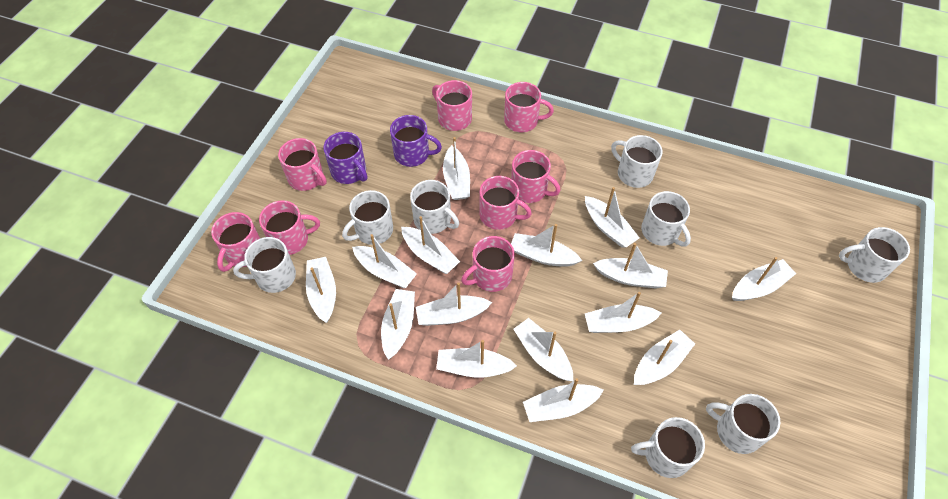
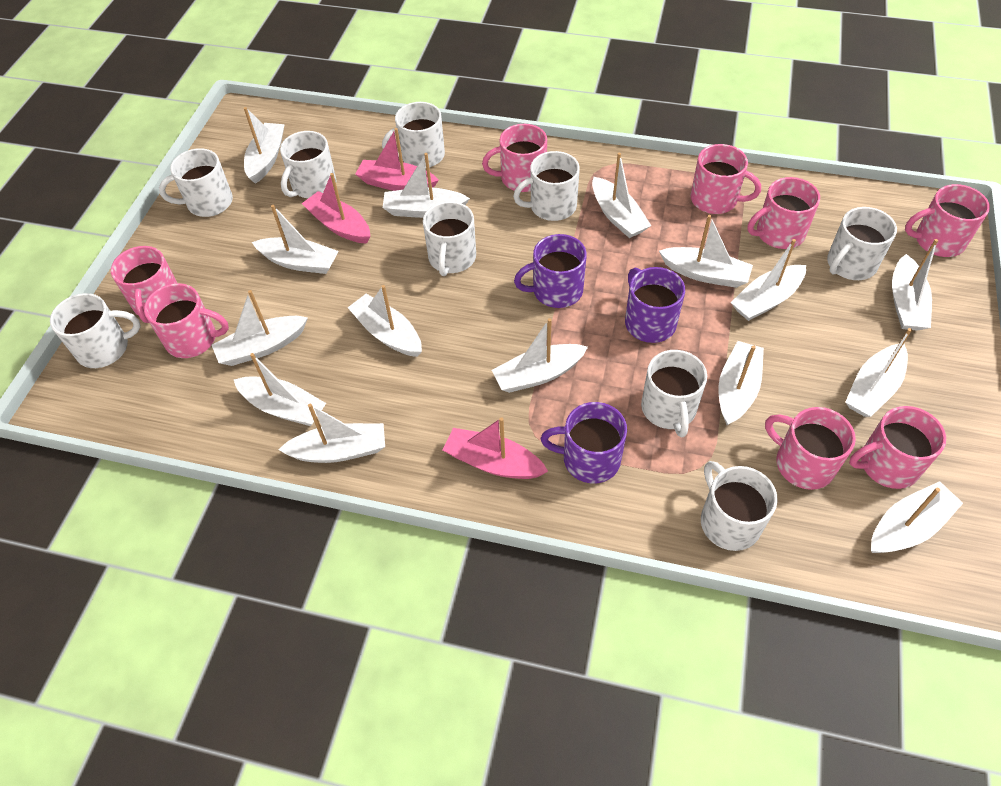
pink boat: 0 -> 3
purple mug: 2 -> 3
white mug: 8 -> 9

